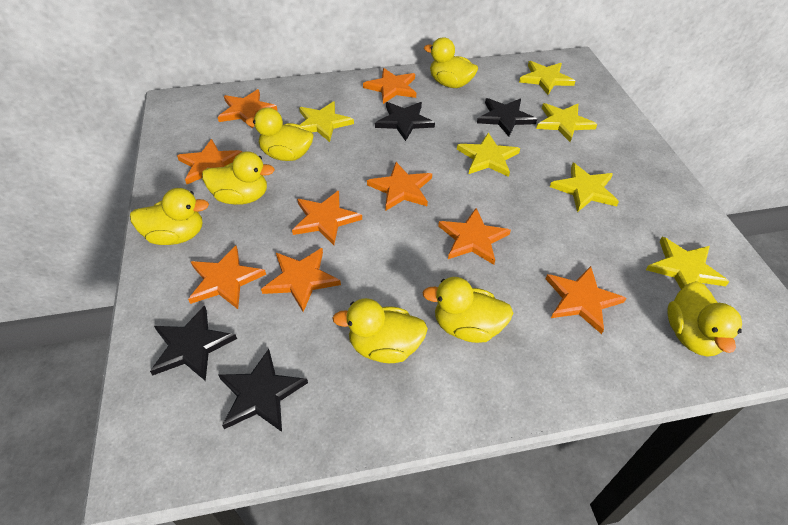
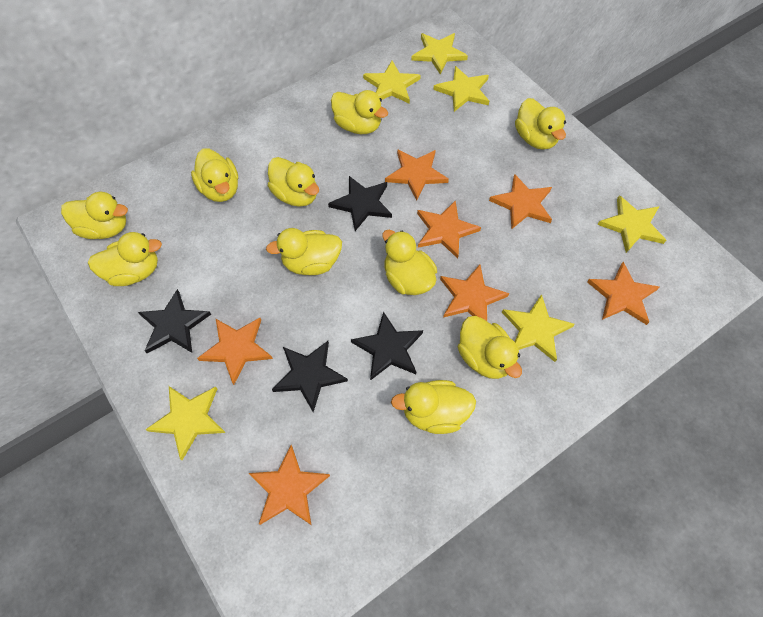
orange star: 9 -> 7
yellow duck: 7 -> 10

